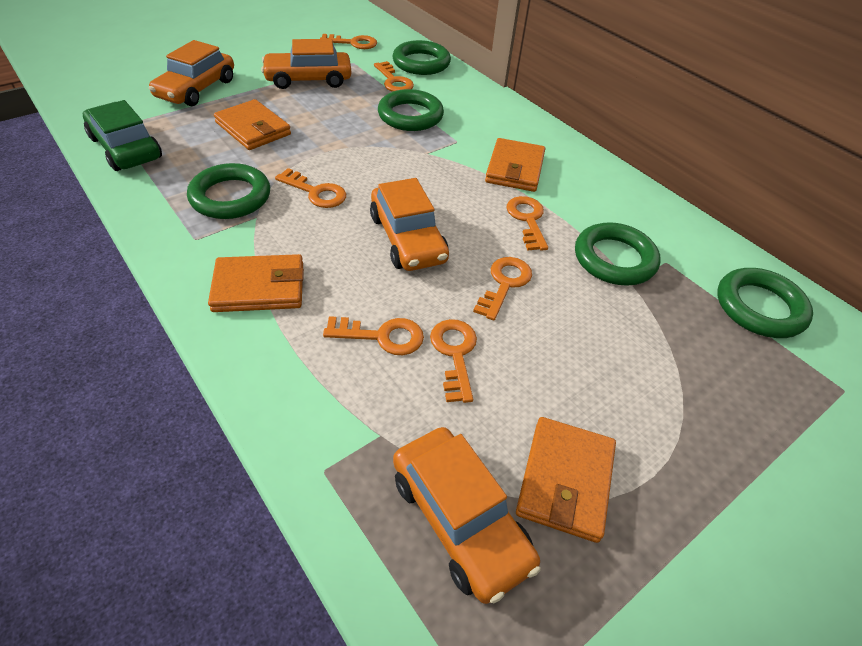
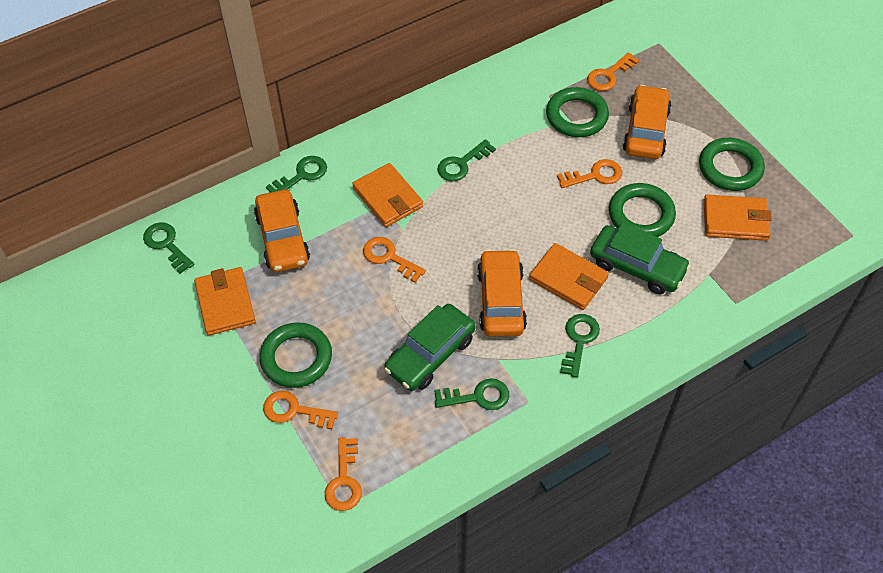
green car: 1 -> 2
green key: 0 -> 5
green ring: 5 -> 4
orange car: 4 -> 3
orange key: 7 -> 5

